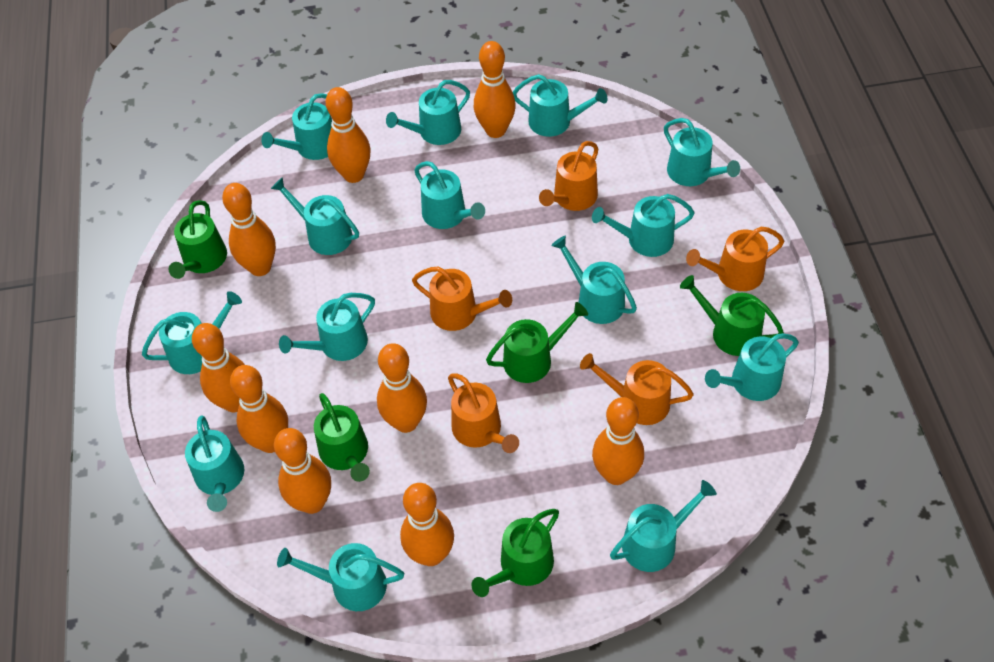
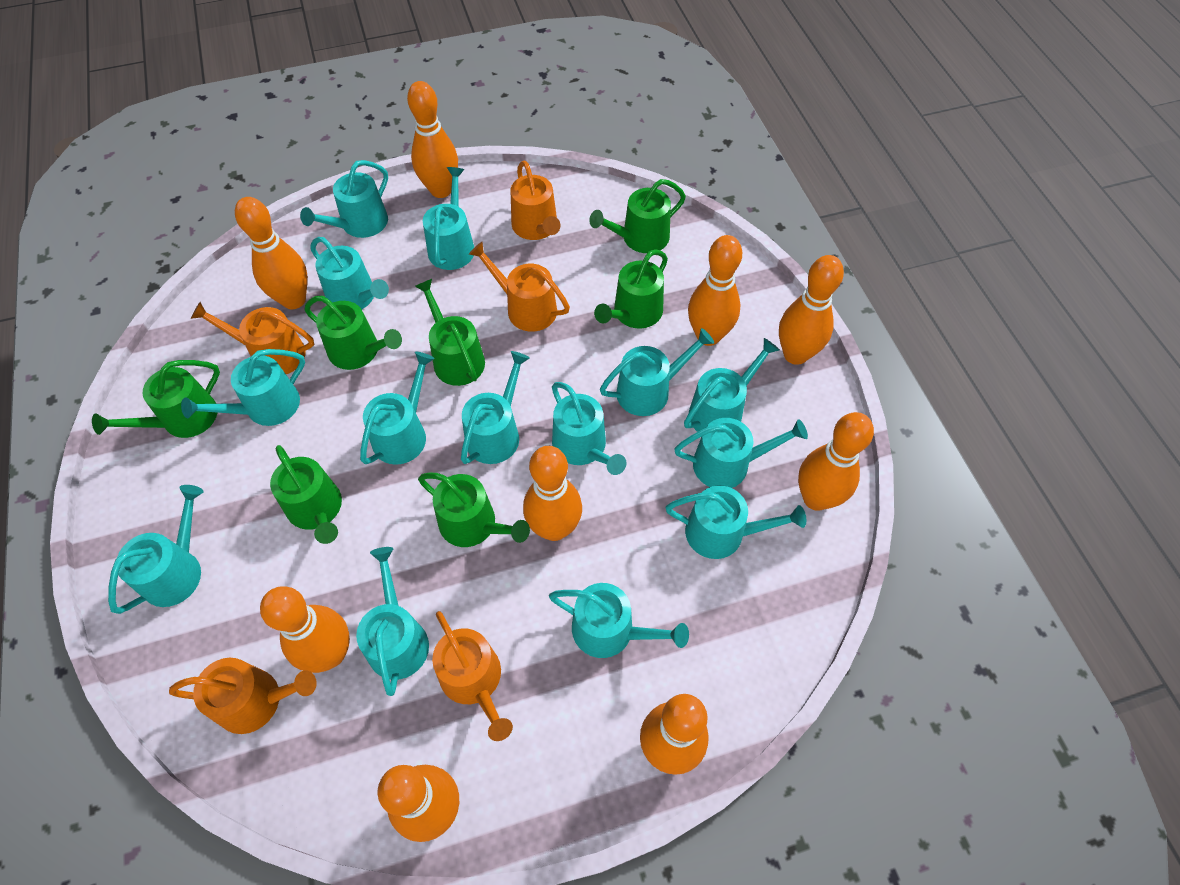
green watering can: 5 -> 7

